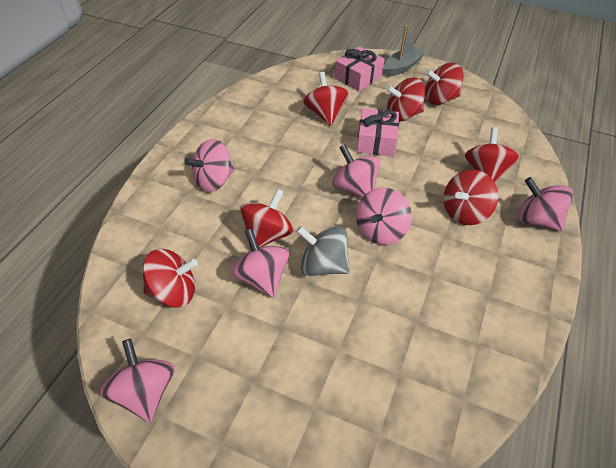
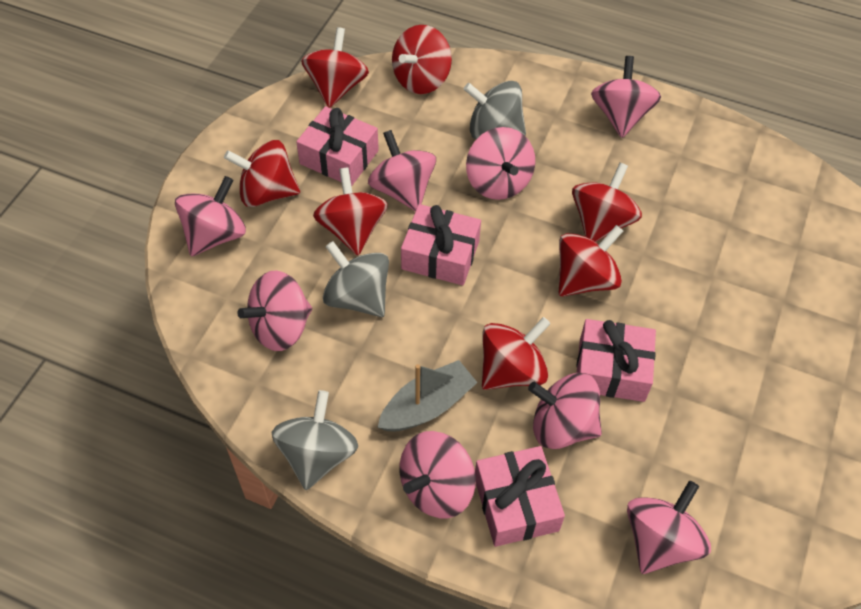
grey spinning top: 1 -> 3
pink gift: 2 -> 4
pink spinning top: 6 -> 8

